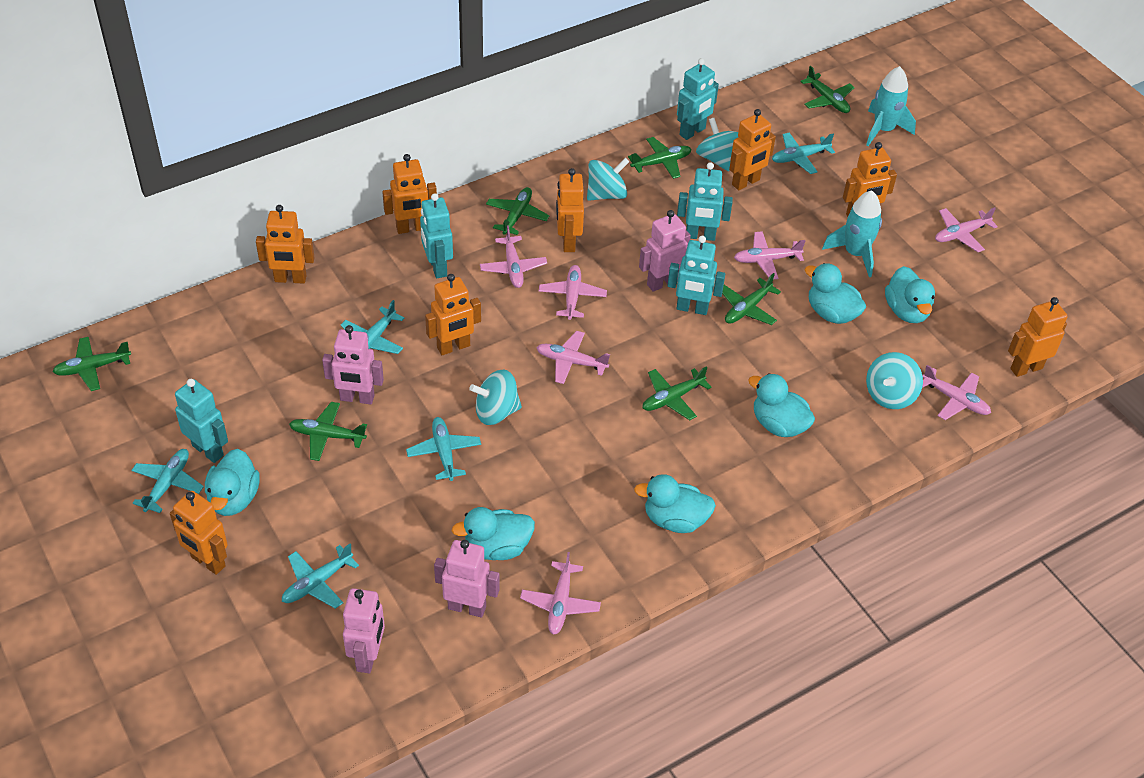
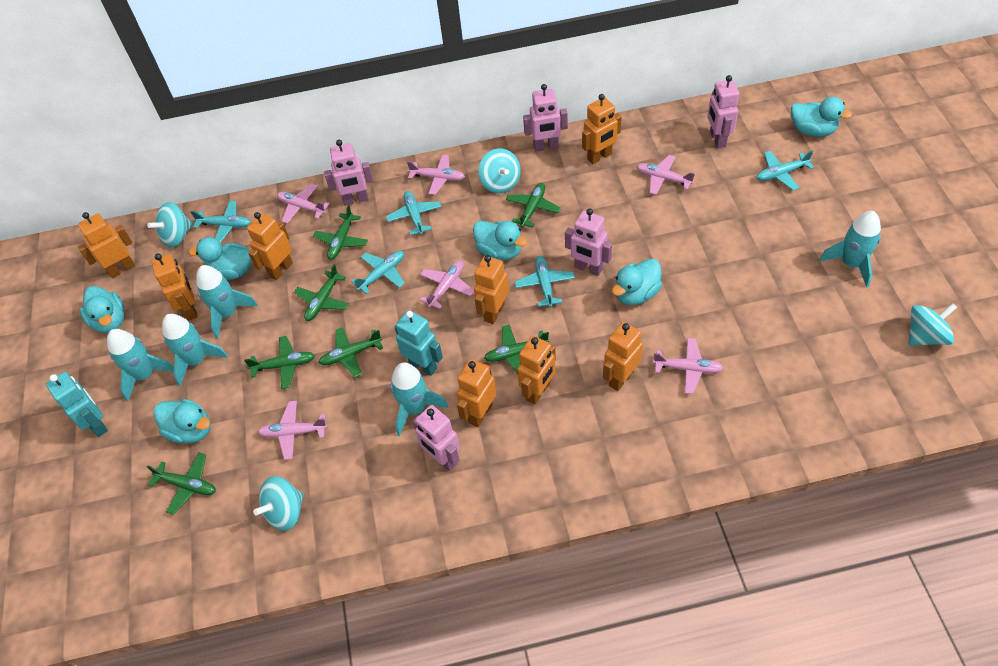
pink plane: 7 -> 6
pink robot: 4 -> 5
turquoise robot: 5 -> 2
turquoise rocket: 2 -> 5

